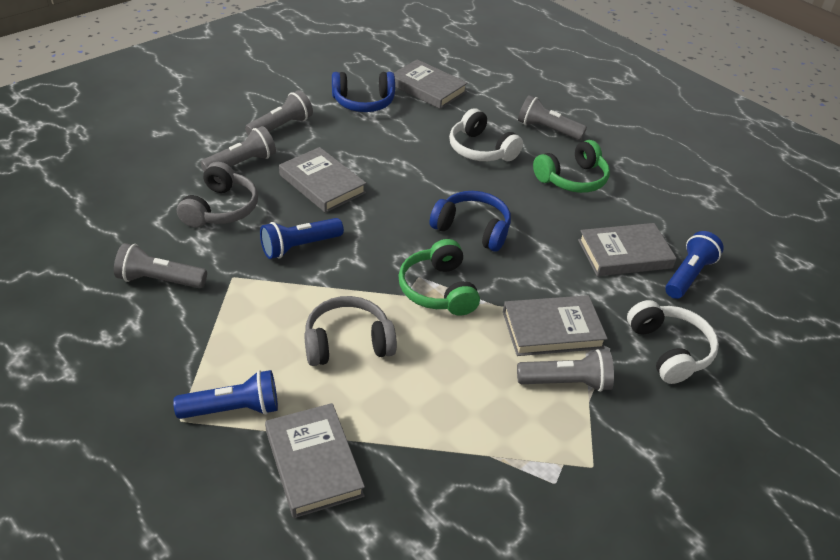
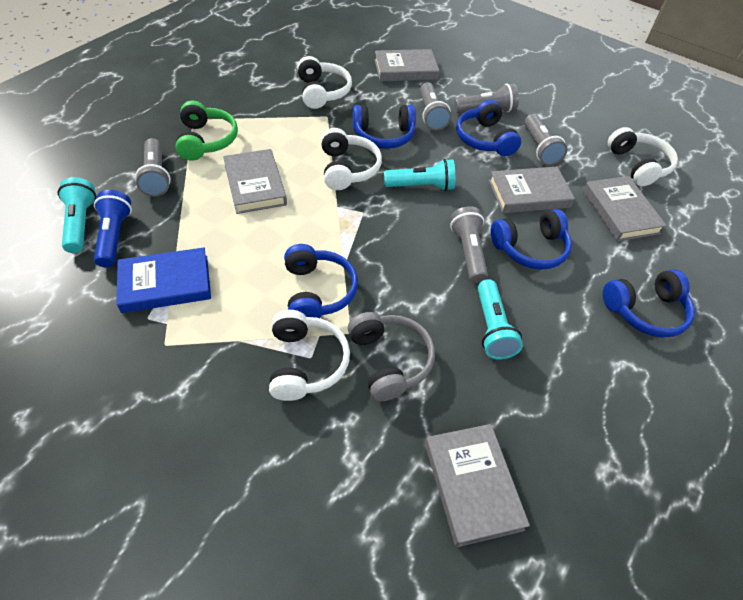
blue book: 0 -> 1
blue flashlight: 3 -> 1
blue headphones: 2 -> 5
green headphones: 2 -> 1
grey headphones: 2 -> 1
turquoise flashlight: 0 -> 3
white headphones: 2 -> 4

